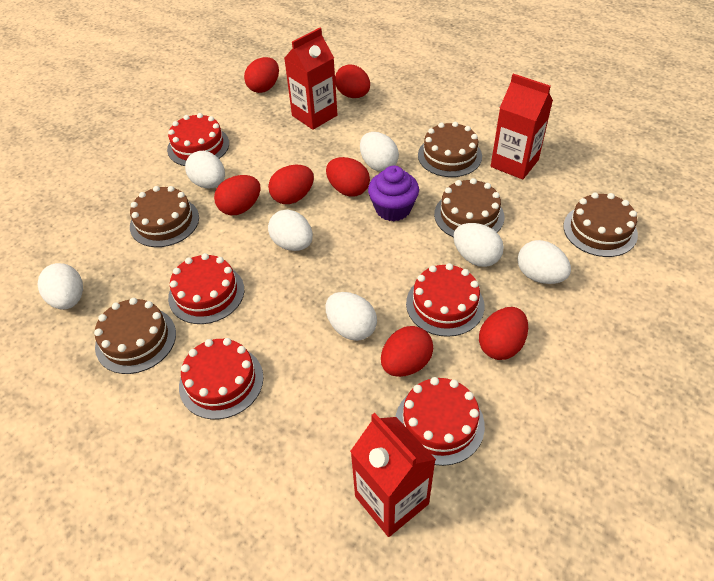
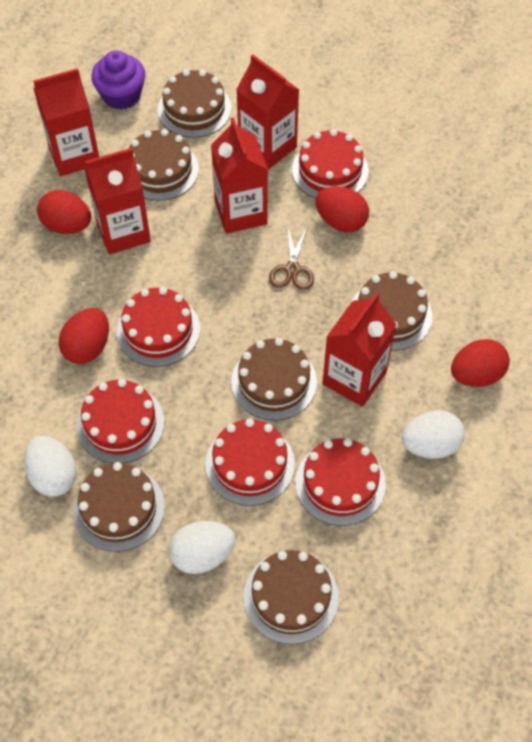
brown cake: 5 -> 6
brown scissors: 0 -> 1
red carton: 3 -> 5
red egg: 7 -> 4
white egg: 7 -> 3

